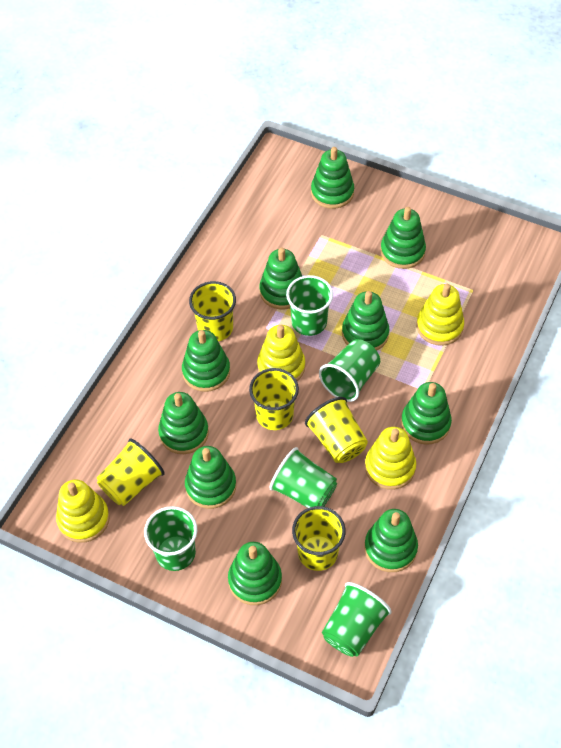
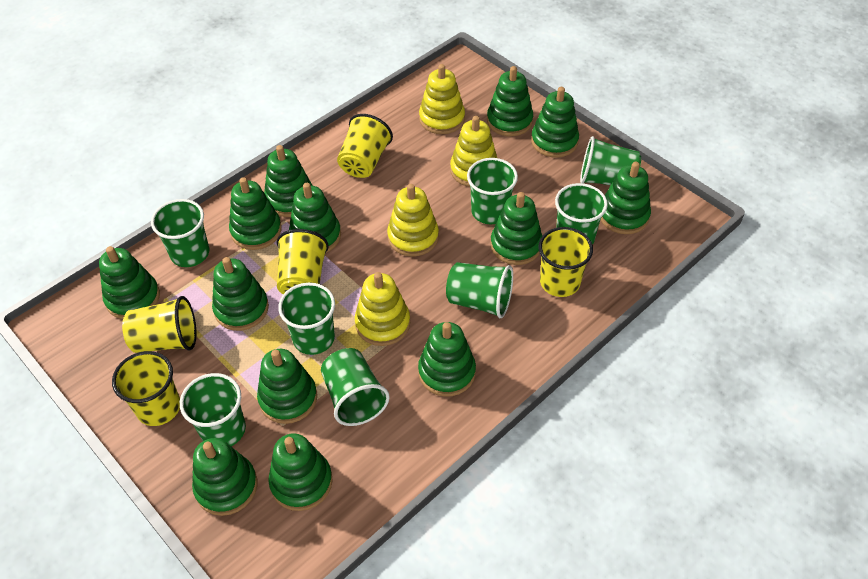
green cup: 5 -> 8
green stacking toy: 10 -> 13

